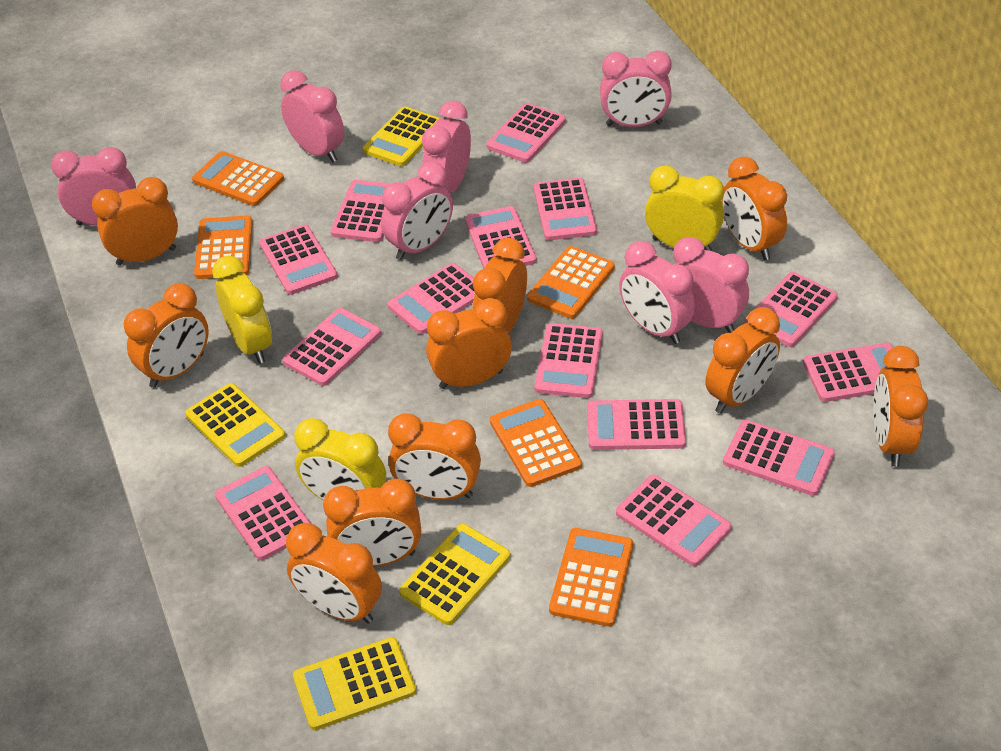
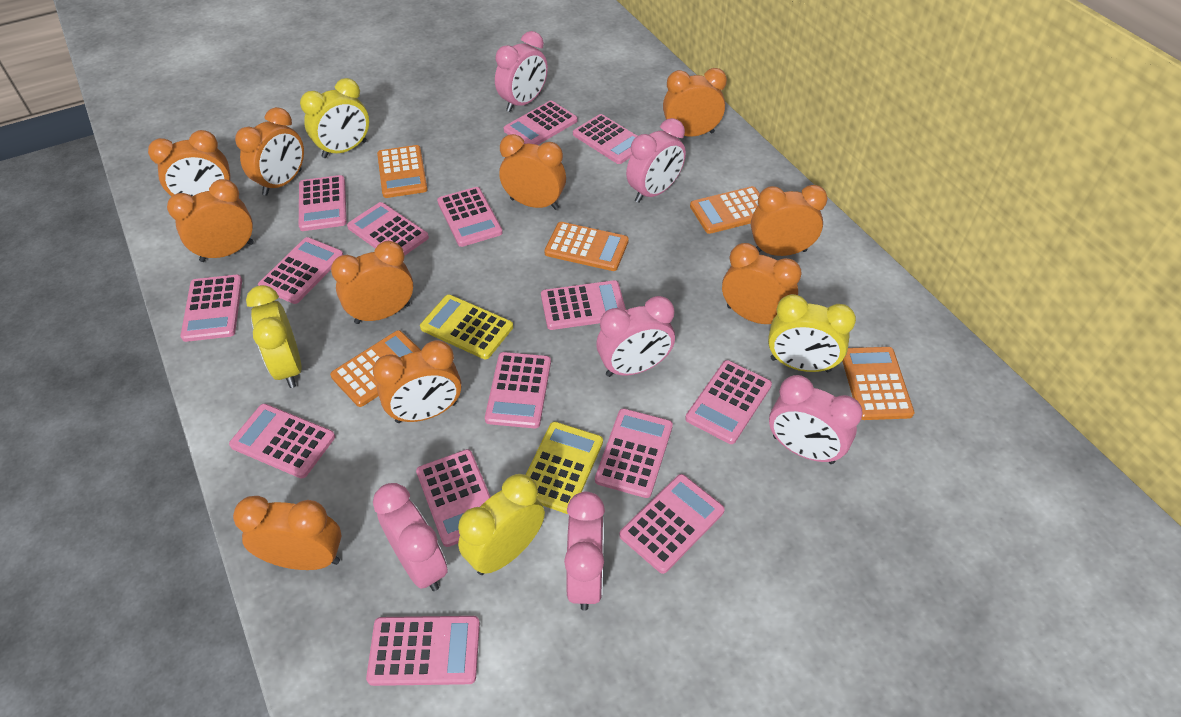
pink calculator: 14 -> 15
pink clock: 7 -> 6
yellow calculator: 4 -> 2
yellow clock: 3 -> 4

